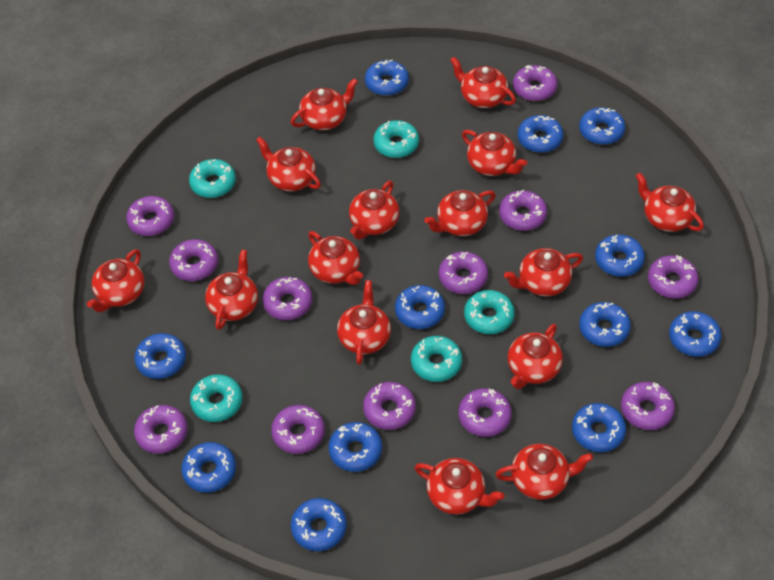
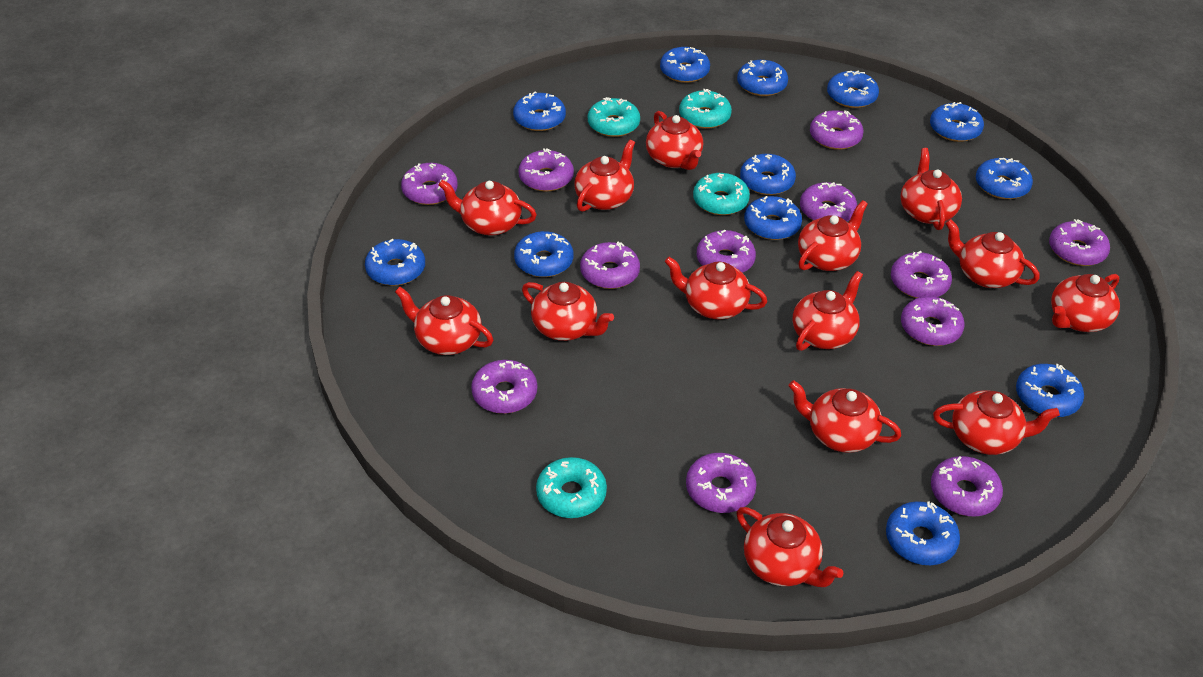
red teapot: 15 -> 14
turquoise donut: 5 -> 4

